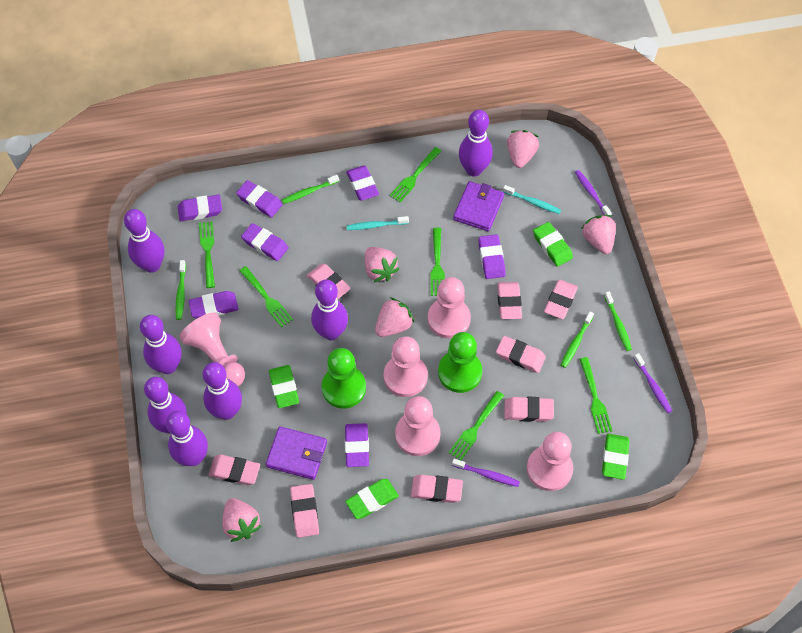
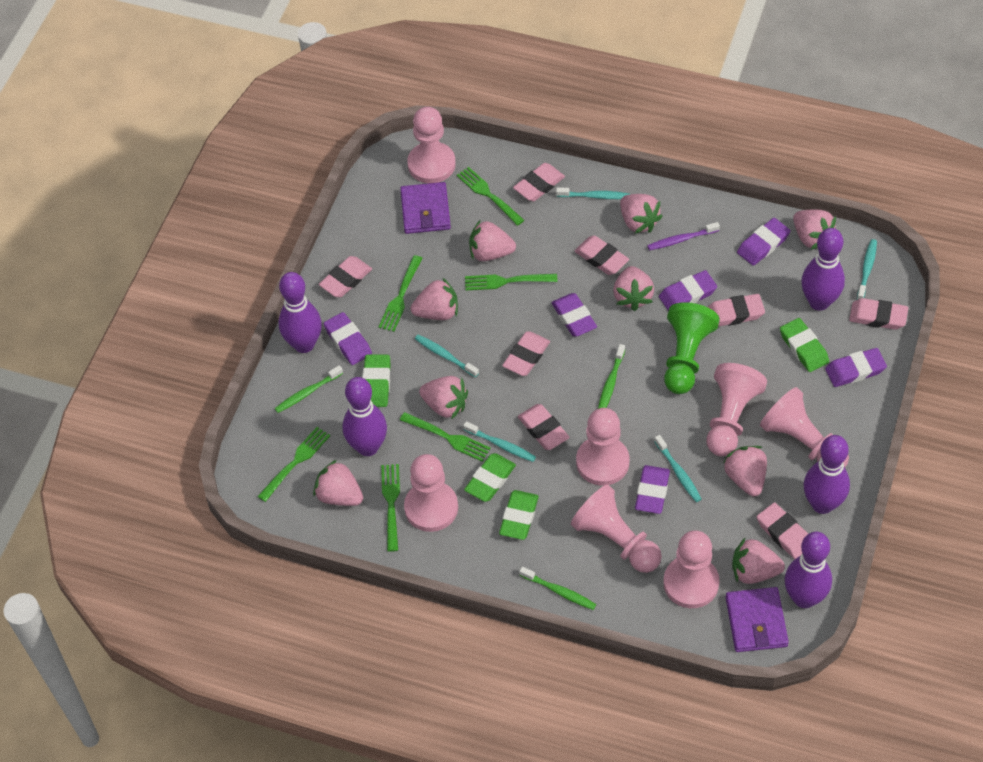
green pawn: 2 -> 1
green toothbrush: 4 -> 3
pink pawn: 5 -> 7
pink strawberry: 5 -> 9
purple bowling pin: 7 -> 5
purple eraser: 7 -> 6
purple toothbrush: 3 -> 1
turquoise toothbrush: 2 -> 5

